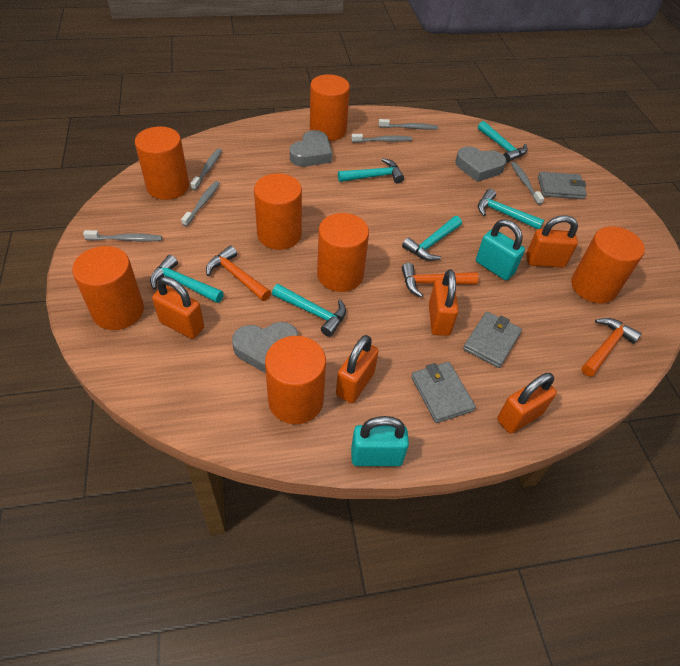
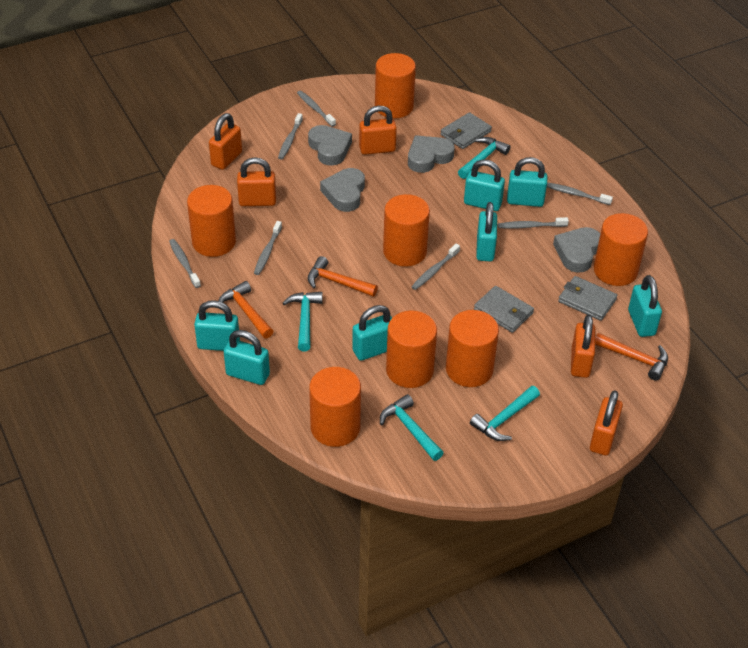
grey heart: 3 -> 4
grey toothbrush: 6 -> 7
turquoise hammer: 6 -> 4
turquoise padlock: 2 -> 7

